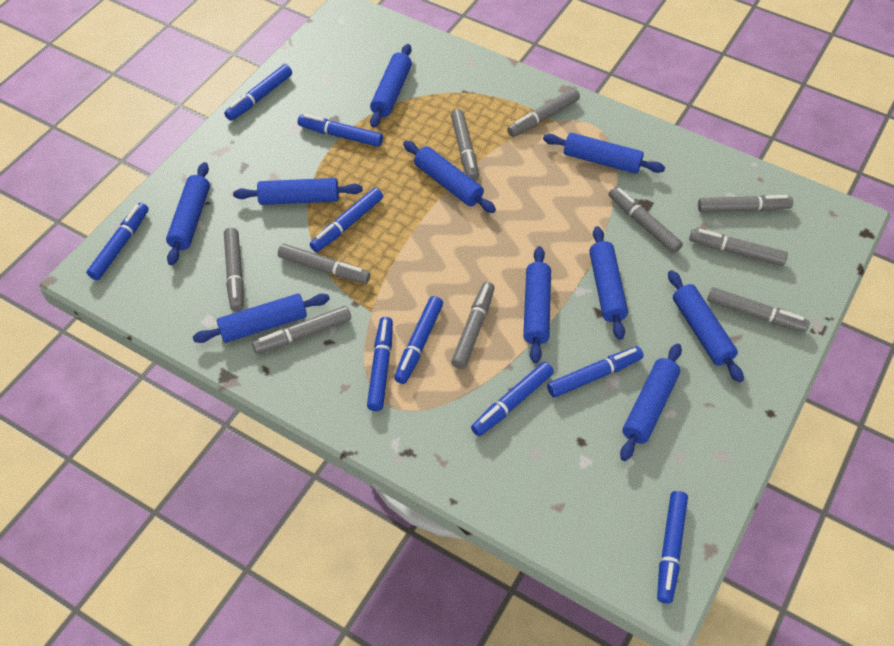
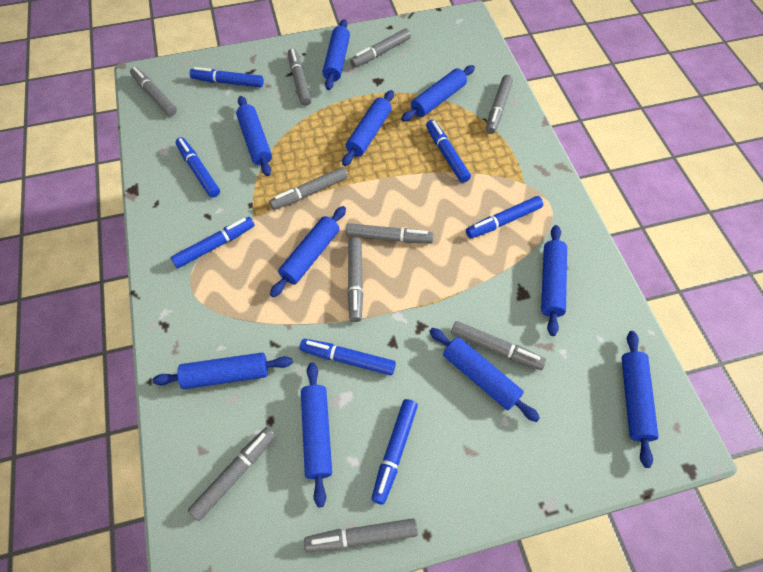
blue marker: 9 -> 7

